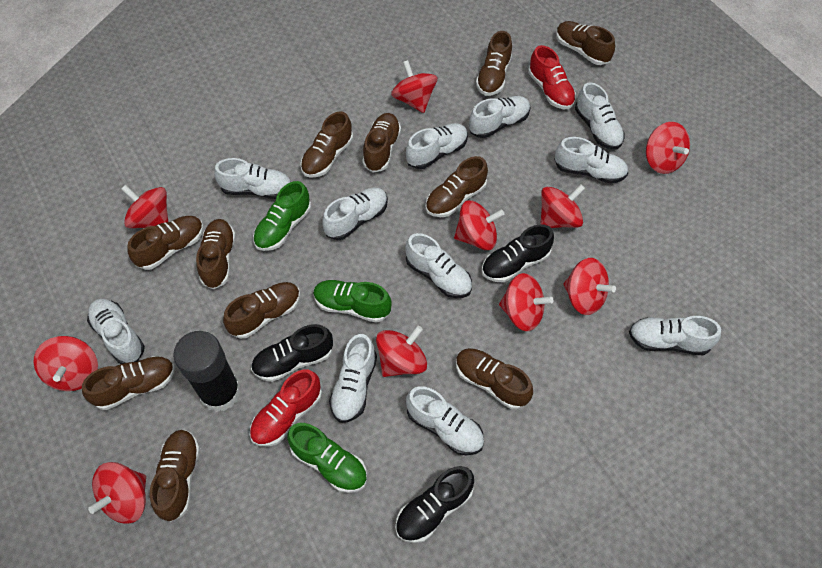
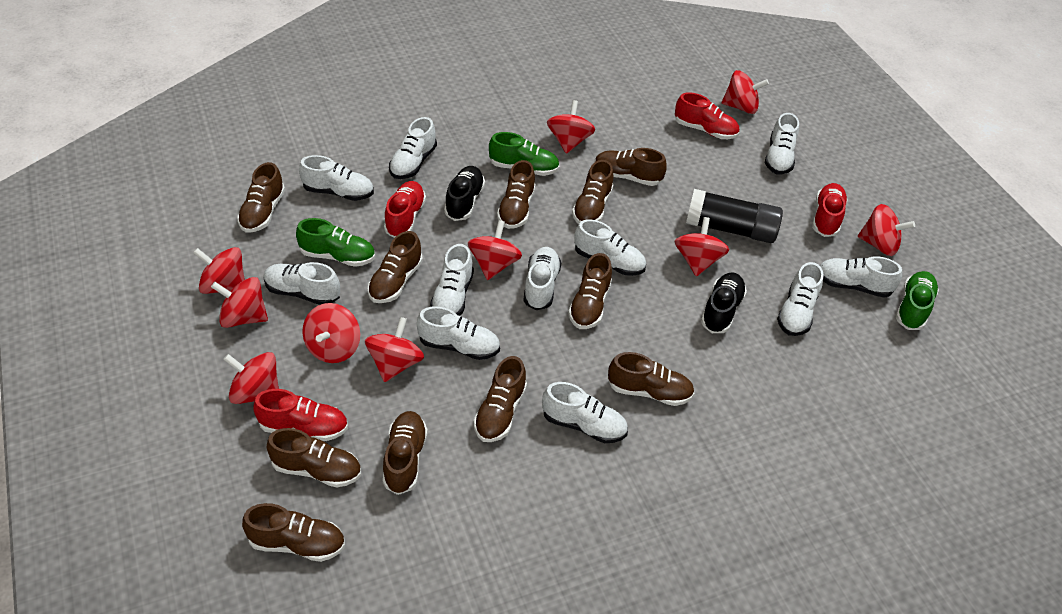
black shoe: 3 -> 2
red shoe: 2 -> 4

